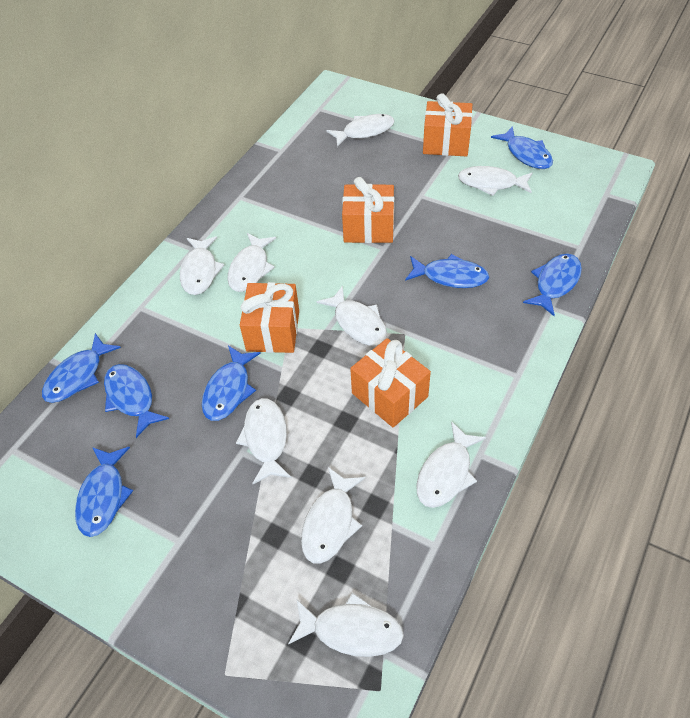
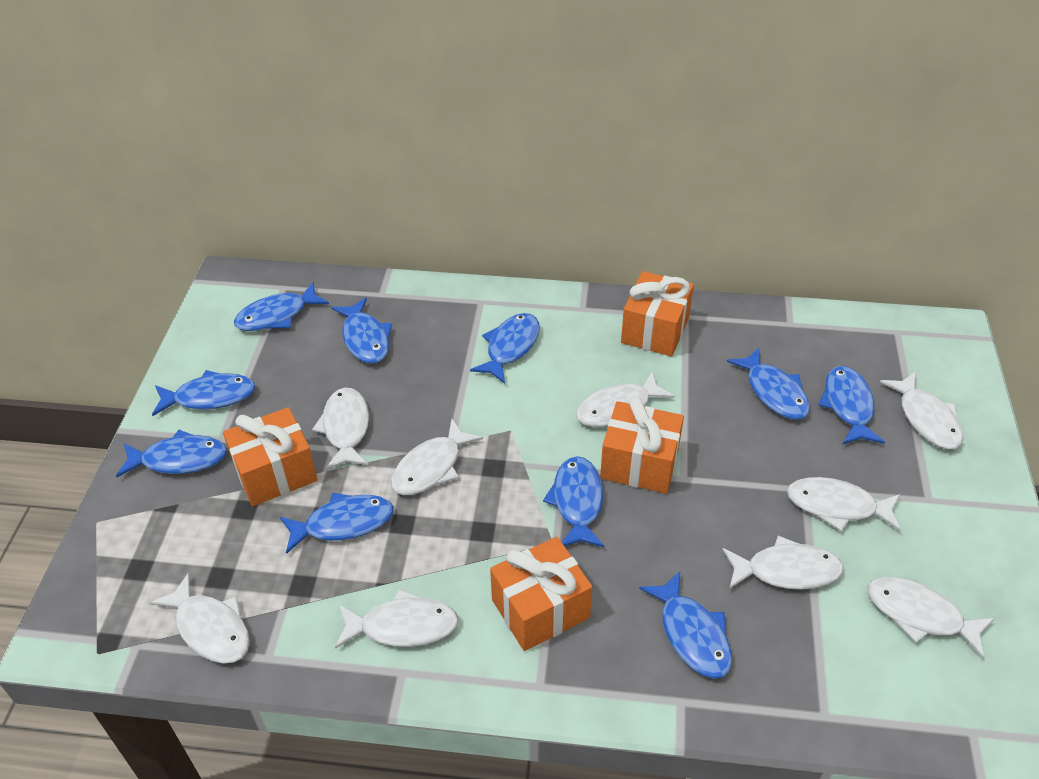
blue fish: 7 -> 10

